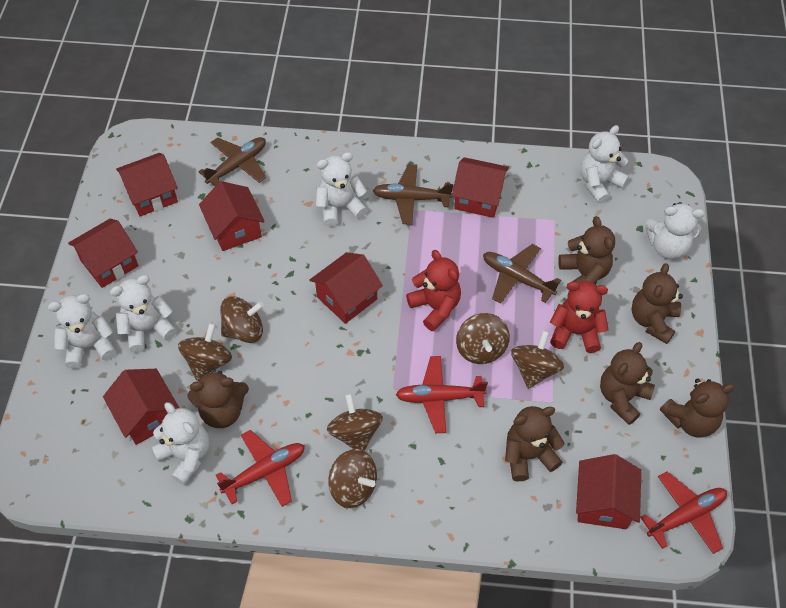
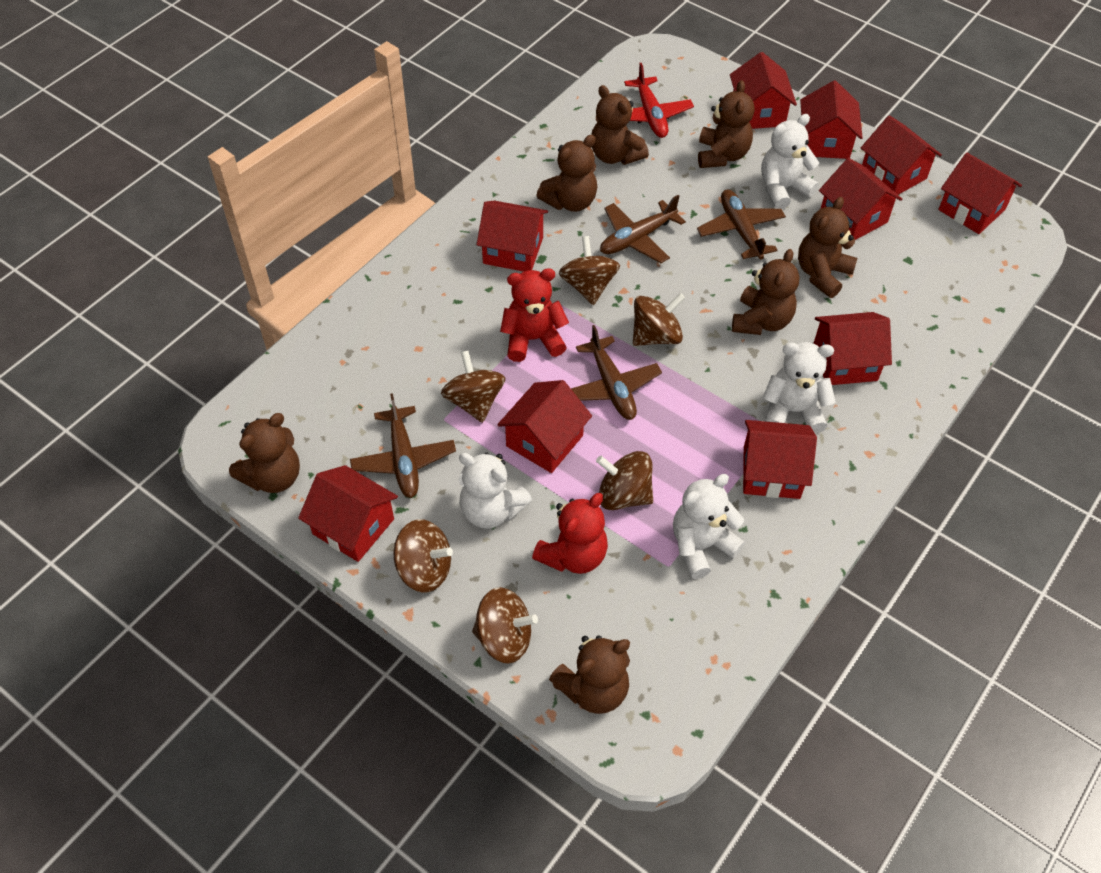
brown plane: 3 -> 4
brown teddy bear: 6 -> 7
red house: 7 -> 10
red plane: 3 -> 1
white teddy bear: 6 -> 4

